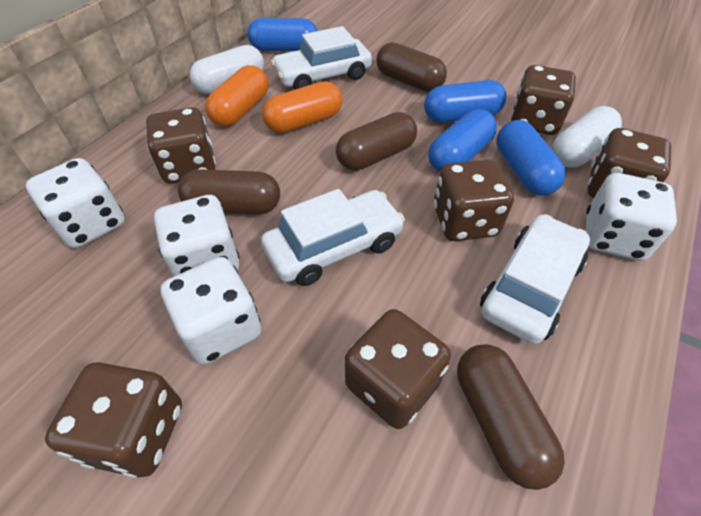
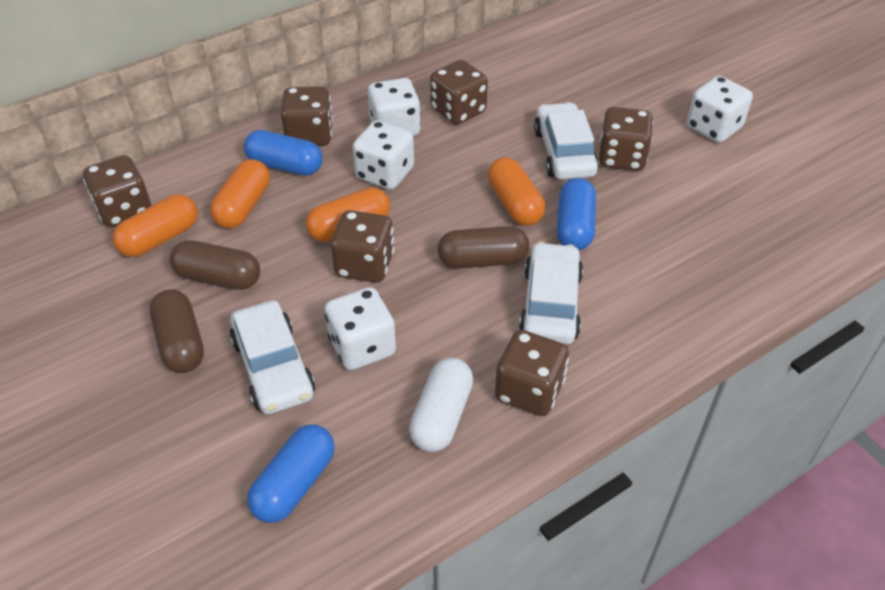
blue capsule: 4 -> 3
brown capsule: 4 -> 3
orange capsule: 2 -> 4
white capsule: 2 -> 1

